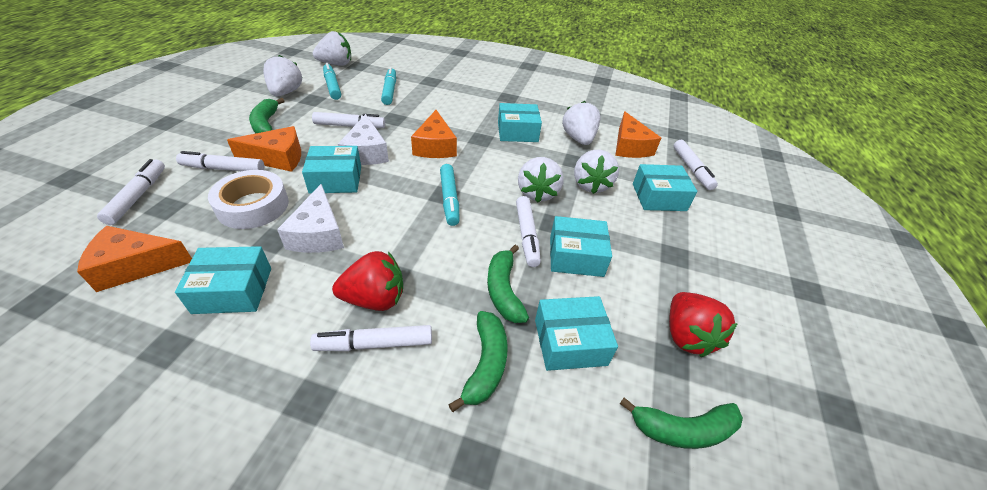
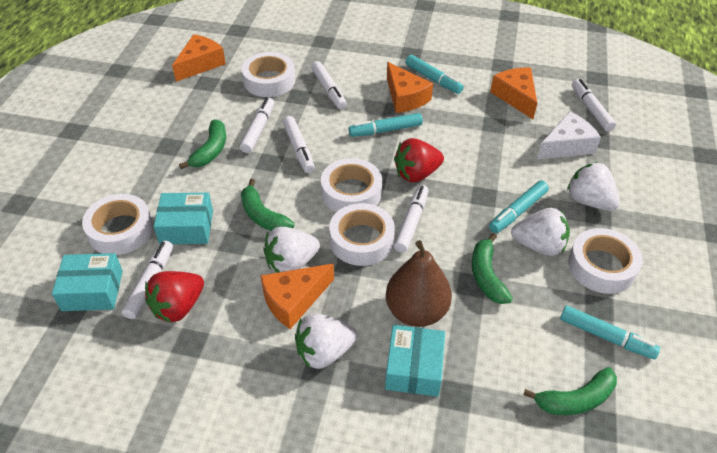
brown pear: 0 -> 1
turquoise box: 6 -> 3
turquoise marker: 3 -> 4
white cheese: 2 -> 1
white strawberry: 5 -> 4
white tape: 1 -> 5

